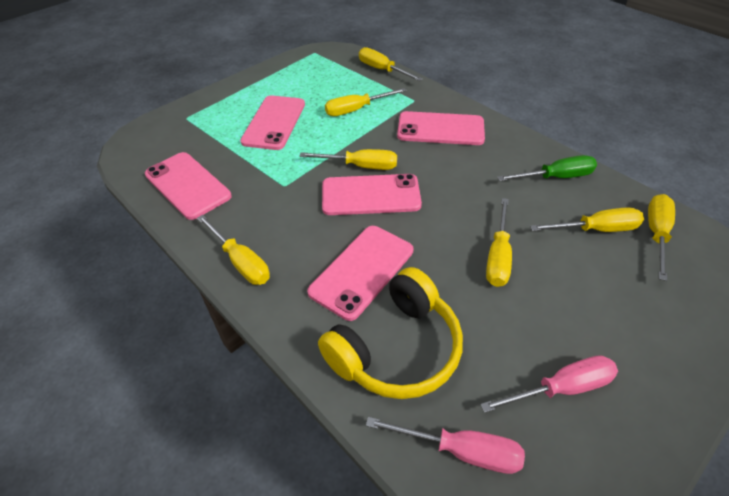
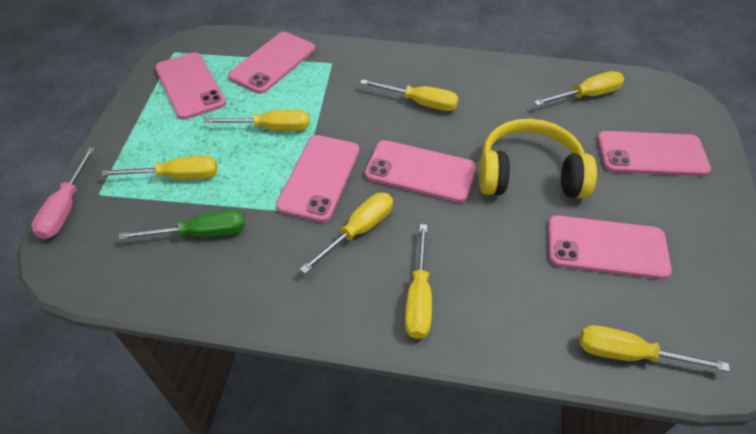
pink phone: 5 -> 6
pink screwdriver: 2 -> 1

